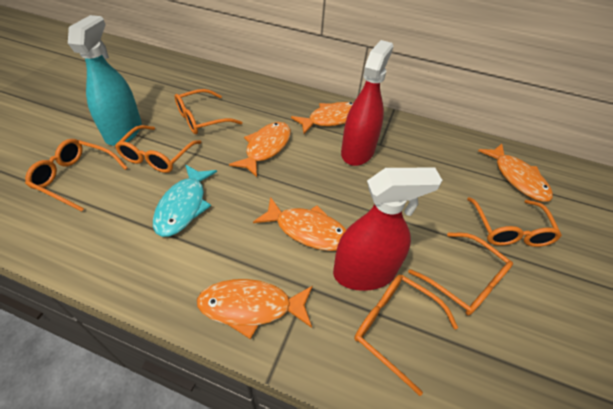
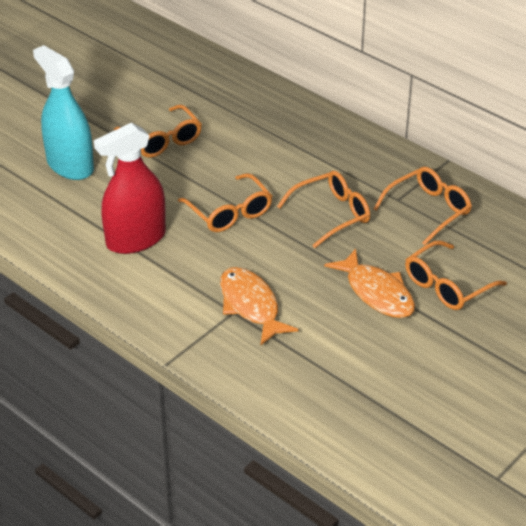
orange fish: 5 -> 2
orange glasses: 6 -> 5
red spray bottle: 2 -> 1
turquoise fish: 1 -> 0

